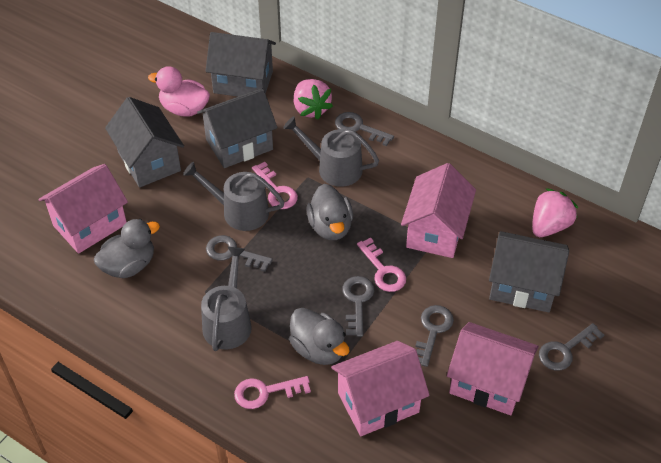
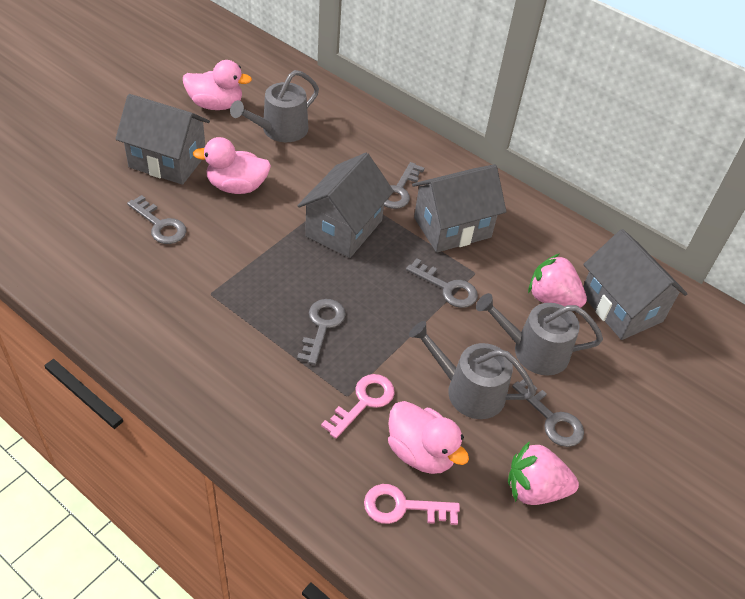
grey duck: 3 -> 0
pink duck: 1 -> 3
pink house: 4 -> 0
pink key: 3 -> 2

